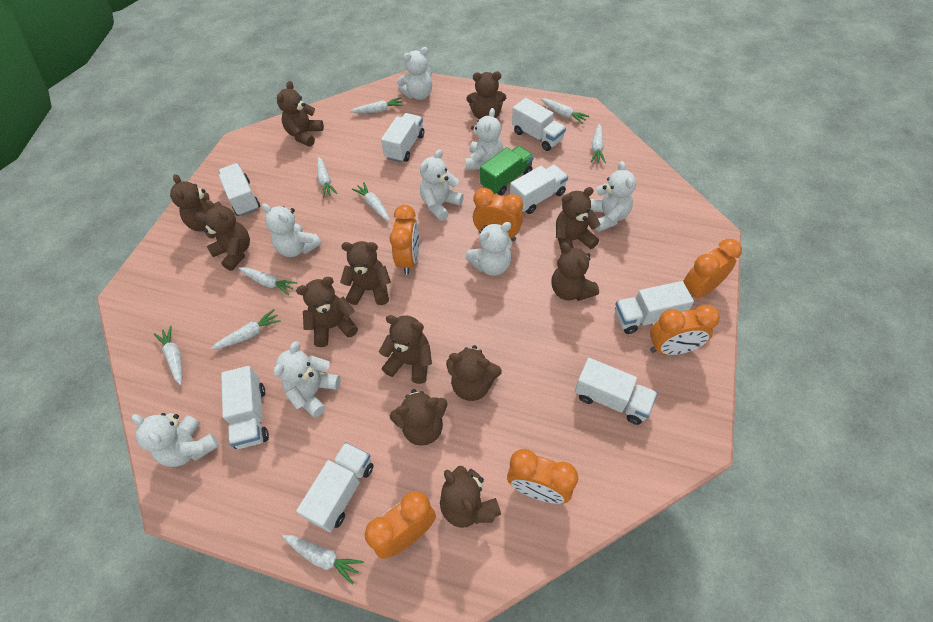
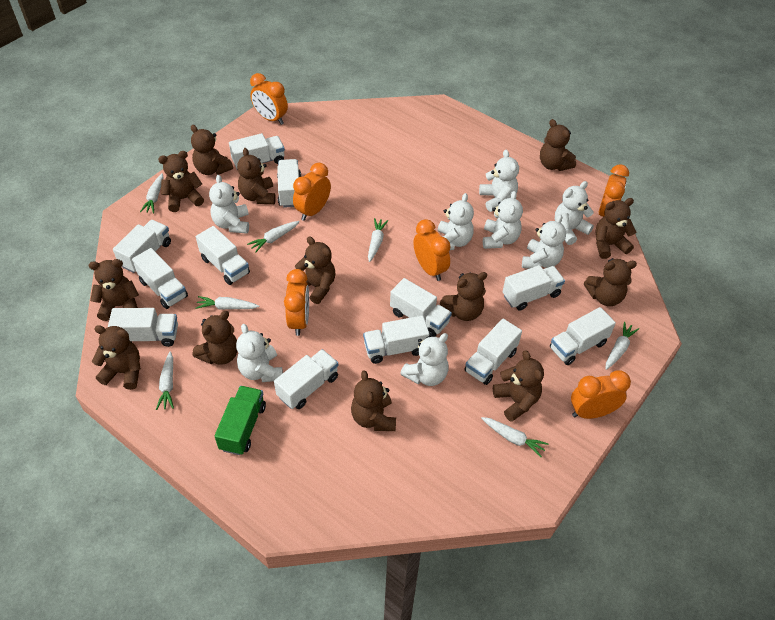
brown teddy bear: 12 -> 13
white carrot: 9 -> 7
white truck: 8 -> 12

